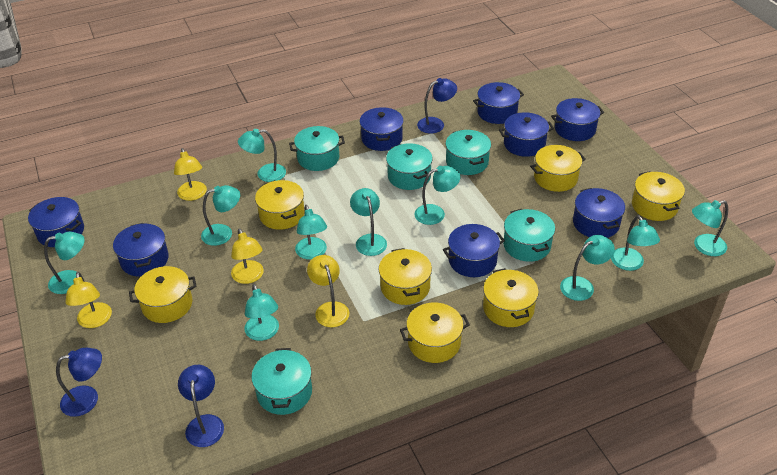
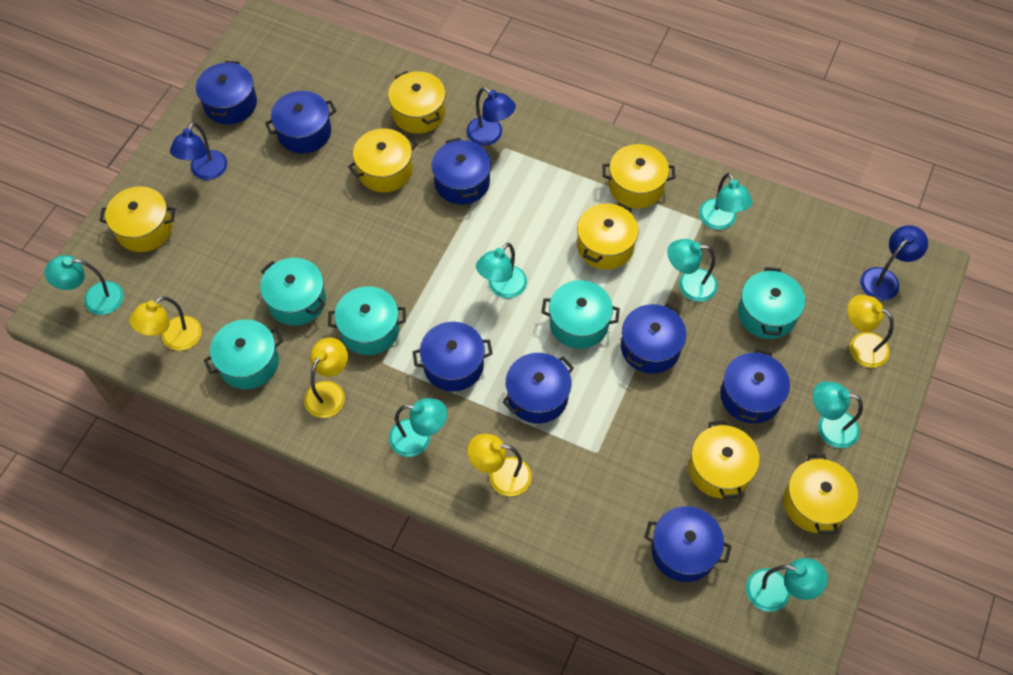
turquoise lamp: 10 -> 7

